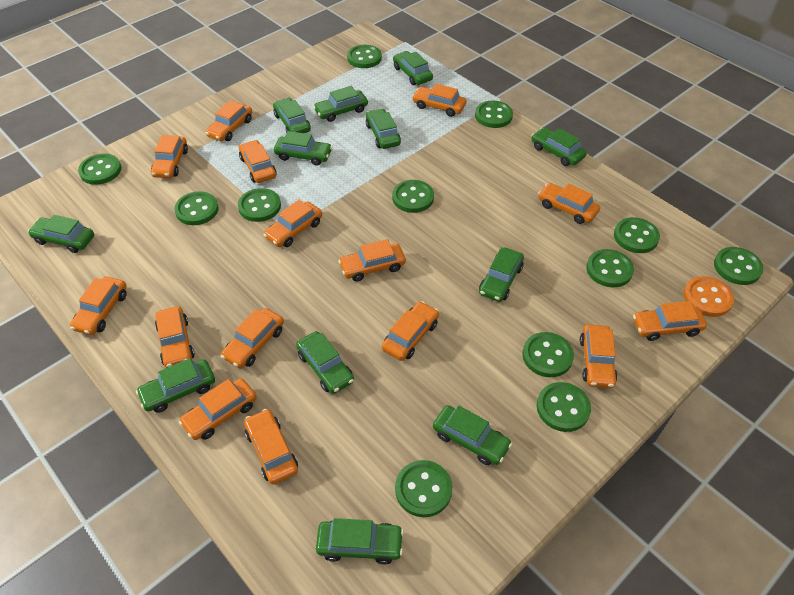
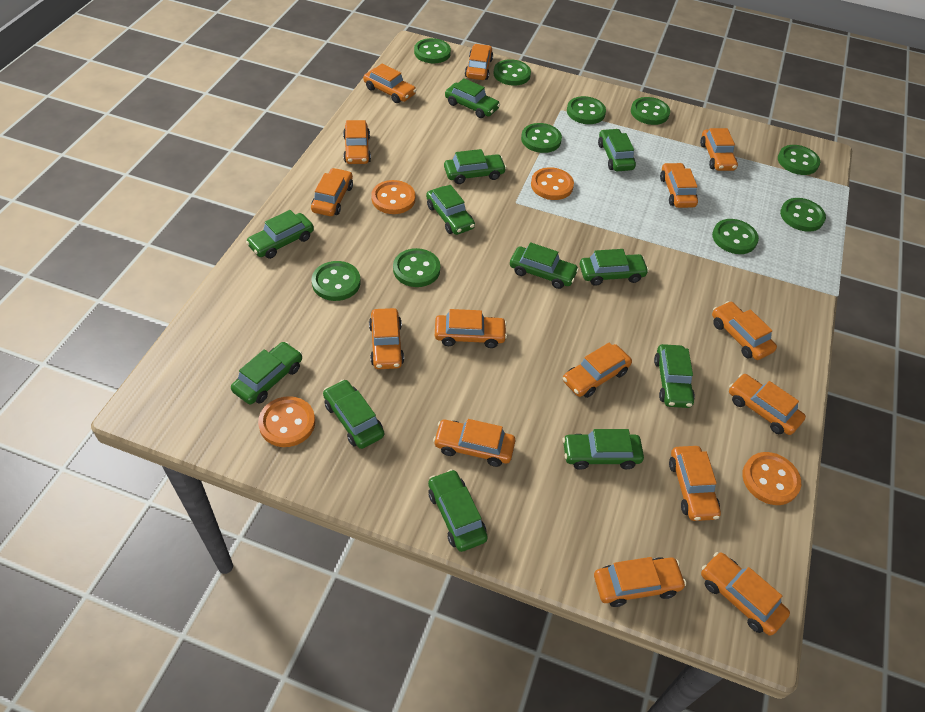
green button: 12 -> 10
orange button: 1 -> 4

